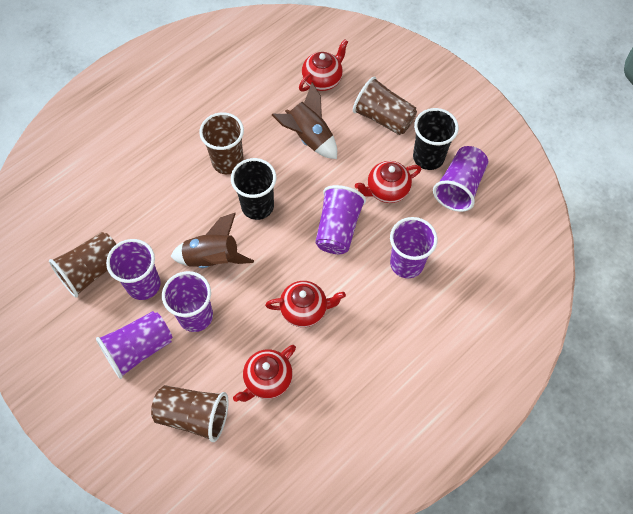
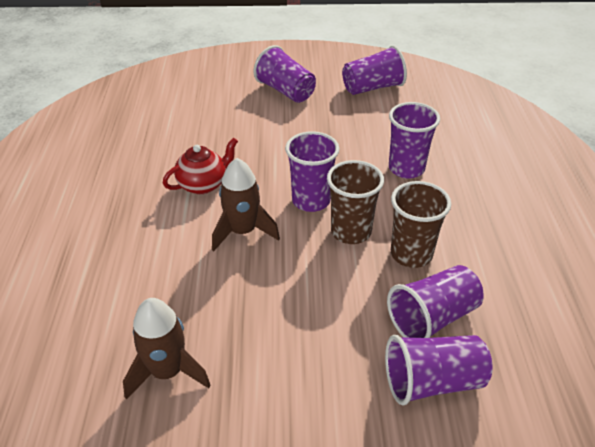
black cup: 2 -> 0
brown cup: 4 -> 2
red teapot: 4 -> 1

